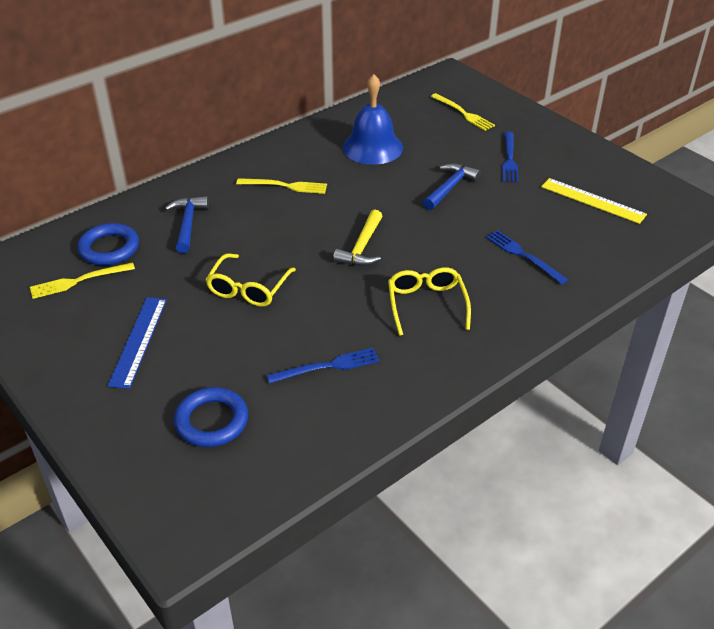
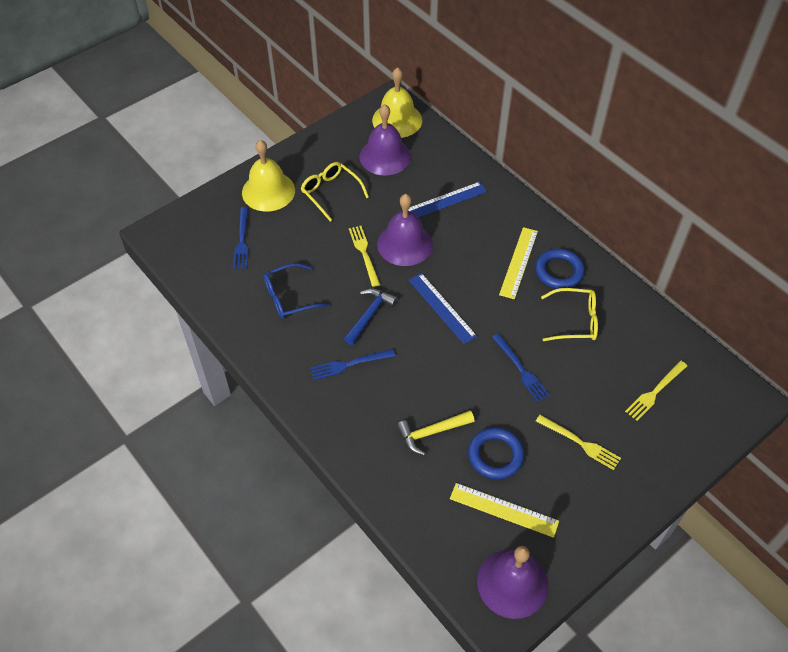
blue bell: 1 -> 0
blue glasses: 0 -> 1
blue hammer: 2 -> 1
blue ruler: 1 -> 2
purple bell: 0 -> 3
yellow bell: 0 -> 2
yellow ruler: 1 -> 2

